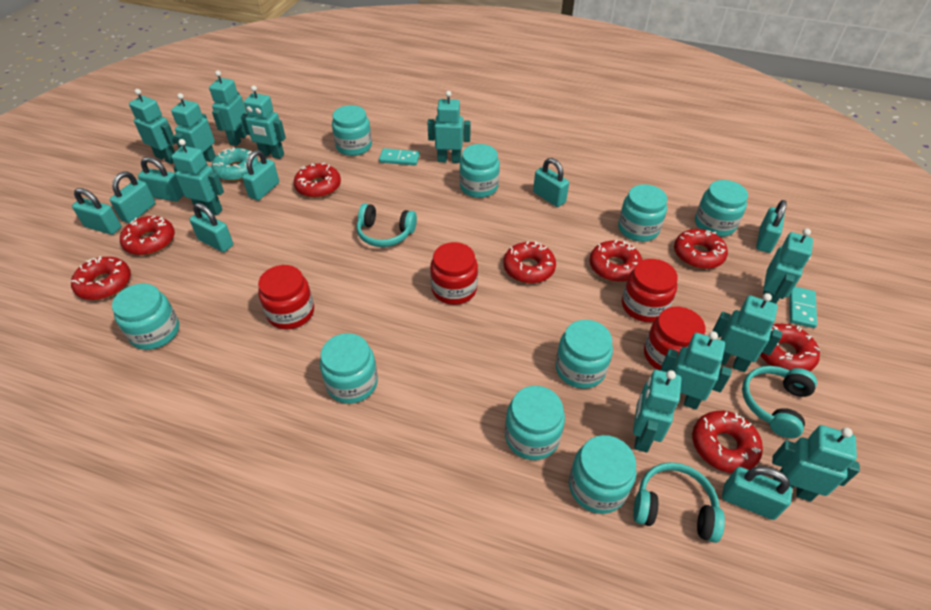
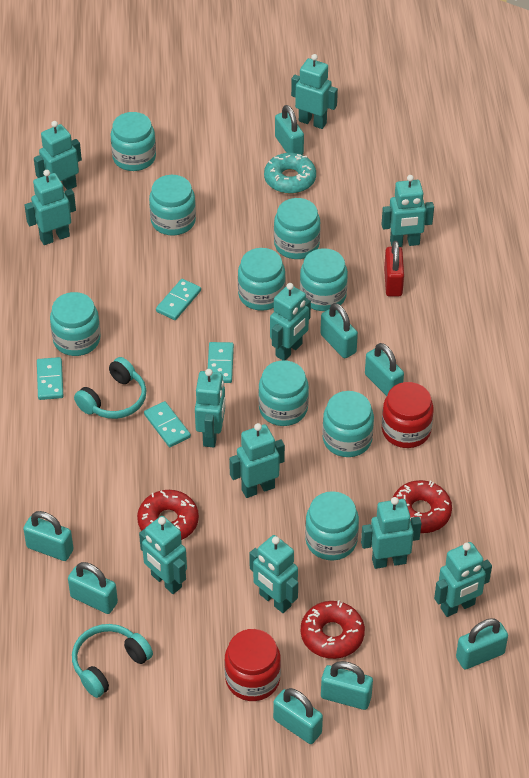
red donut: 8 -> 3
red jar: 4 -> 2
red padlock: 0 -> 1
turquoise domino: 2 -> 4
turquoise headphones: 3 -> 2

